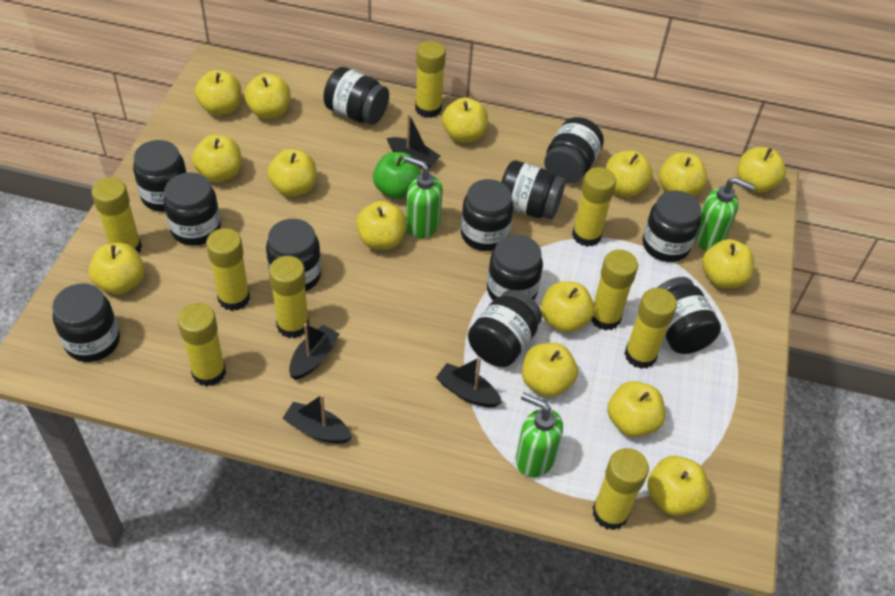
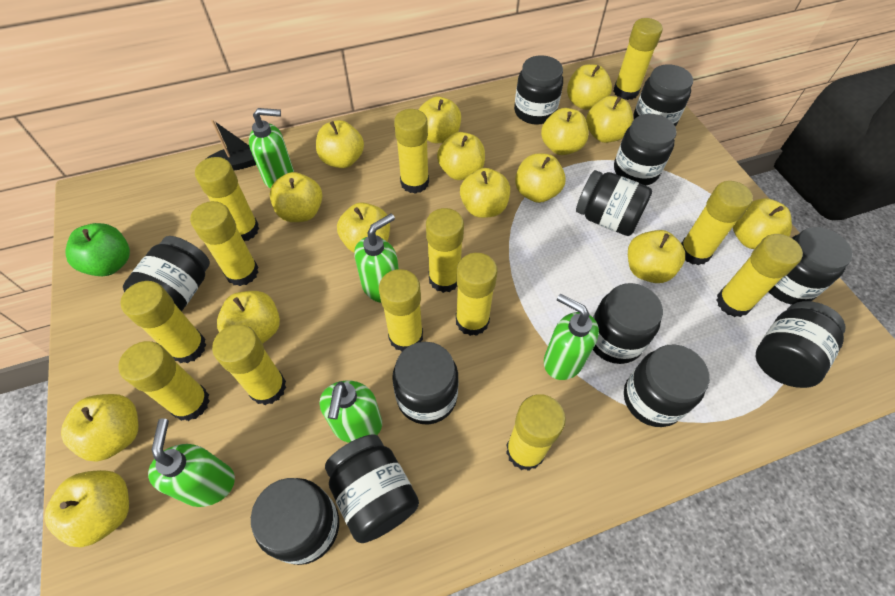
black boat: 4 -> 1
green soap dispenser: 3 -> 5
yellow glue stick: 9 -> 13

